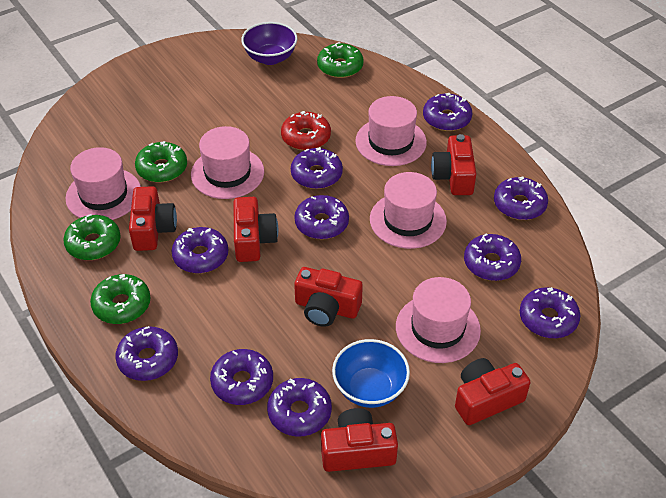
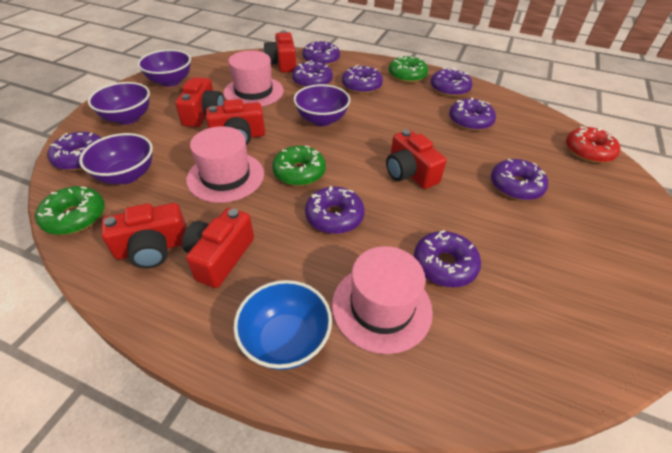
green donut: 4 -> 3
pink hat: 5 -> 3
purple bowl: 1 -> 4
purple donut: 10 -> 9

